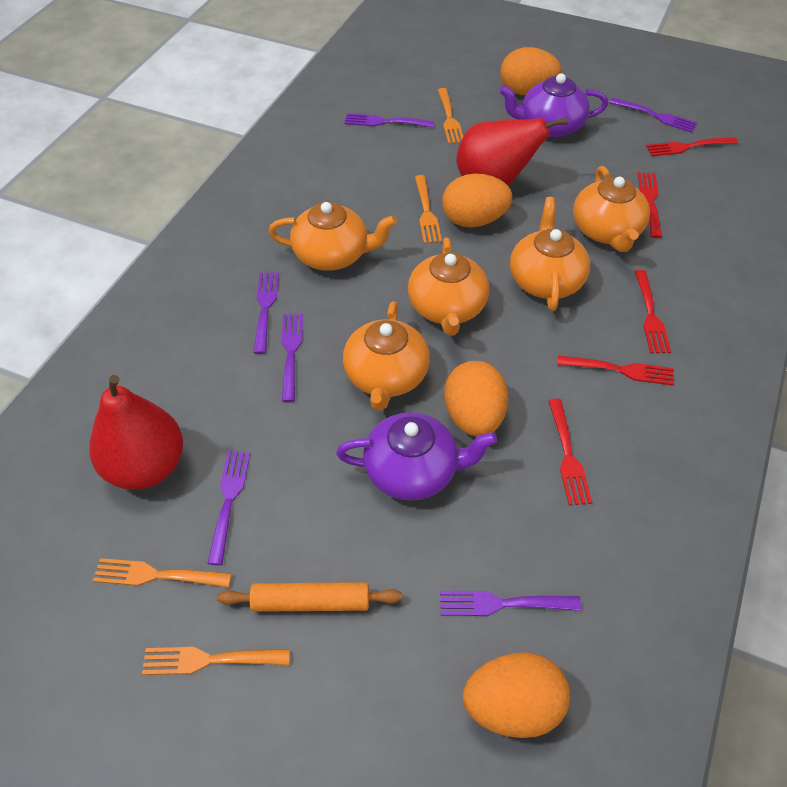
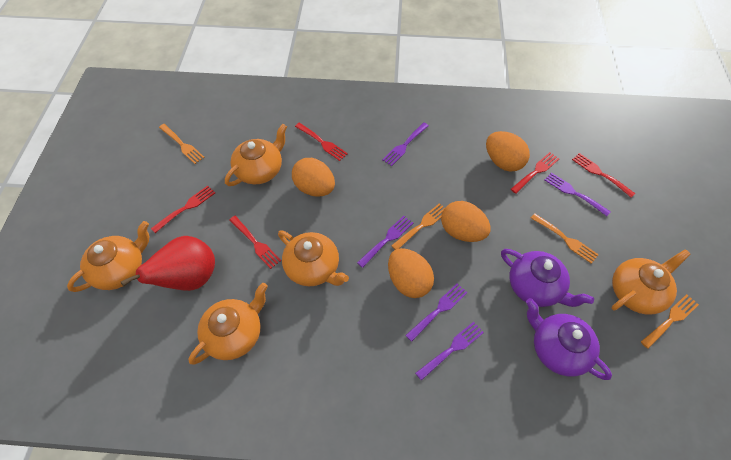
orange rolling pin: 1 -> 0
purple fork: 6 -> 5
red pear: 2 -> 1

